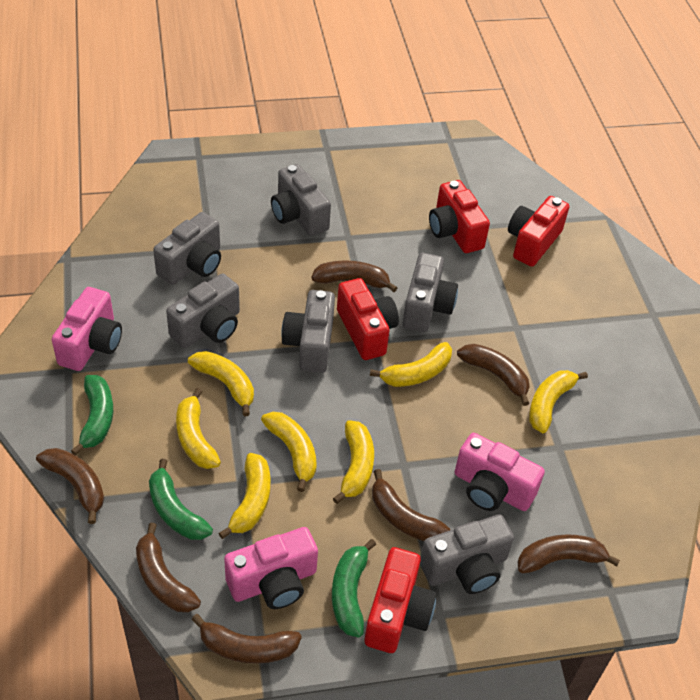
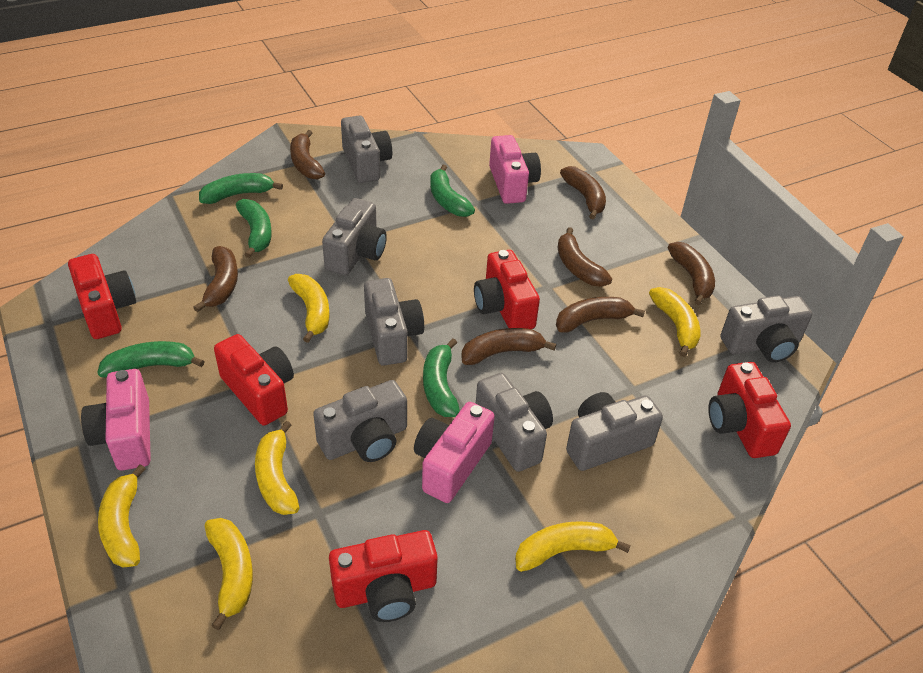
green banana: 3 -> 5
grey camera: 6 -> 7
red camera: 4 -> 5
yellow banana: 7 -> 6

